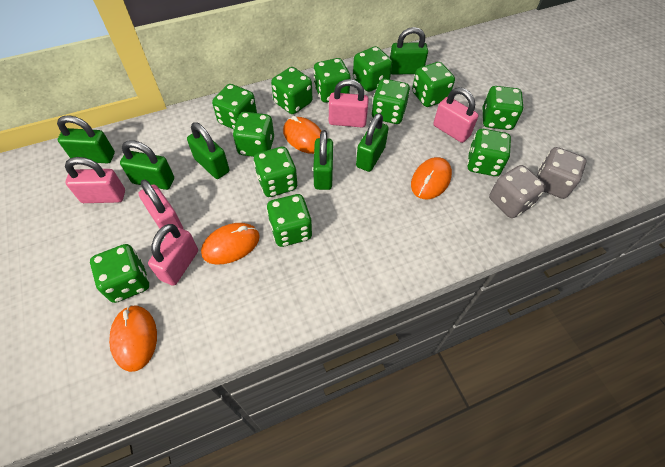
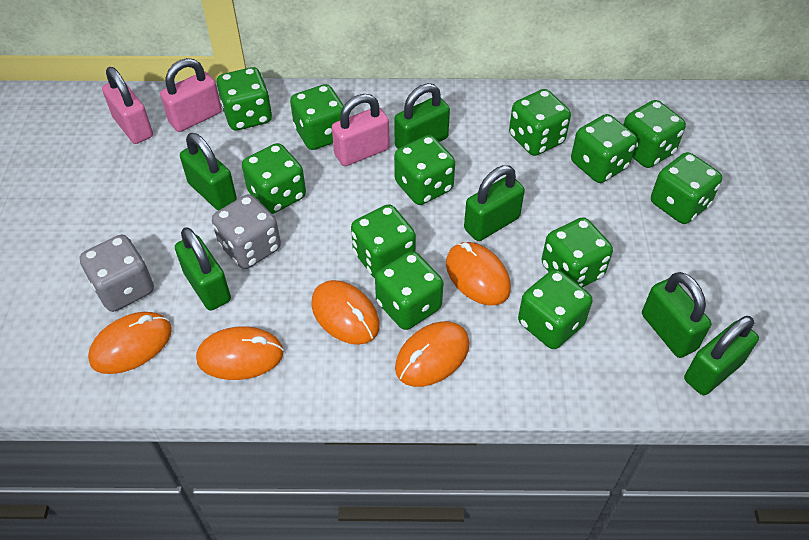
orange mouse: 4 -> 5
pink padlock: 5 -> 3

